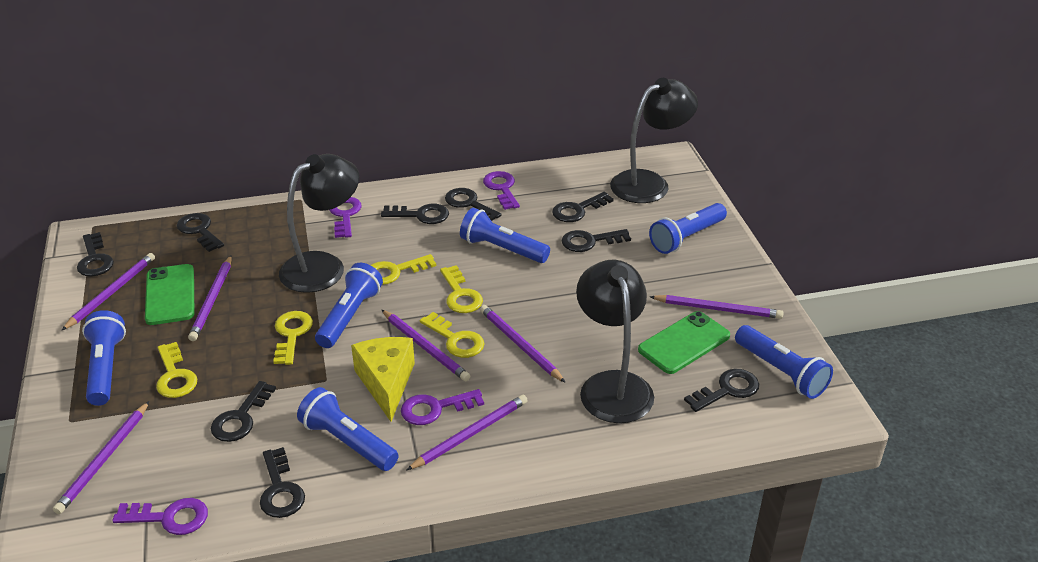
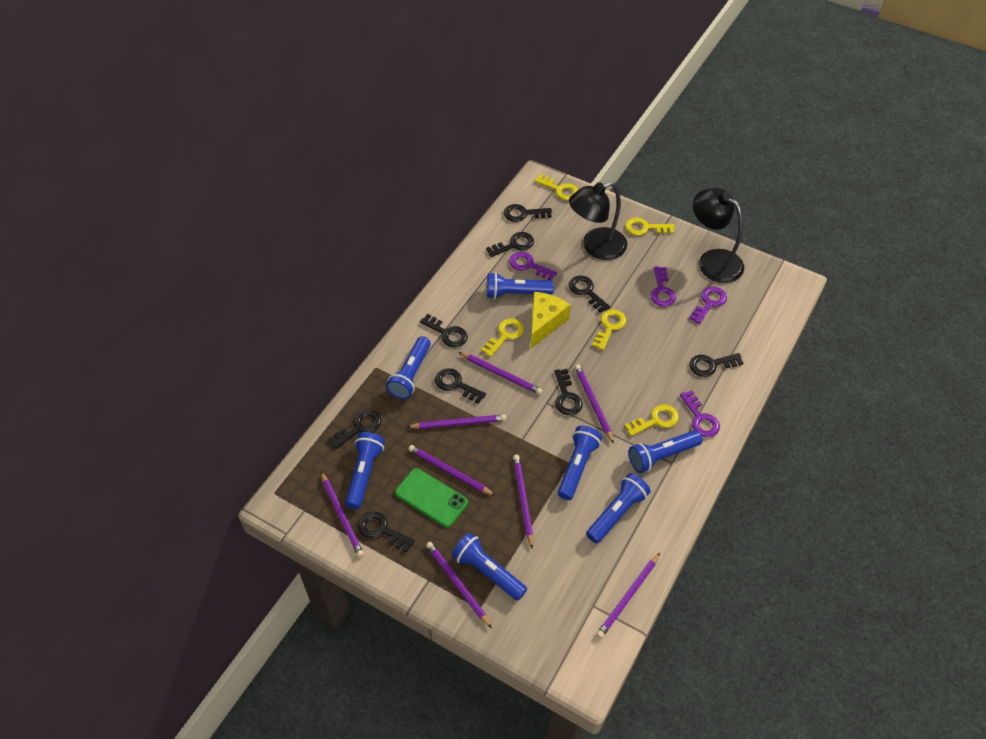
black lamp: 3 -> 2
blue flashlight: 6 -> 7
green phone: 2 -> 1
purple pencil: 7 -> 8

